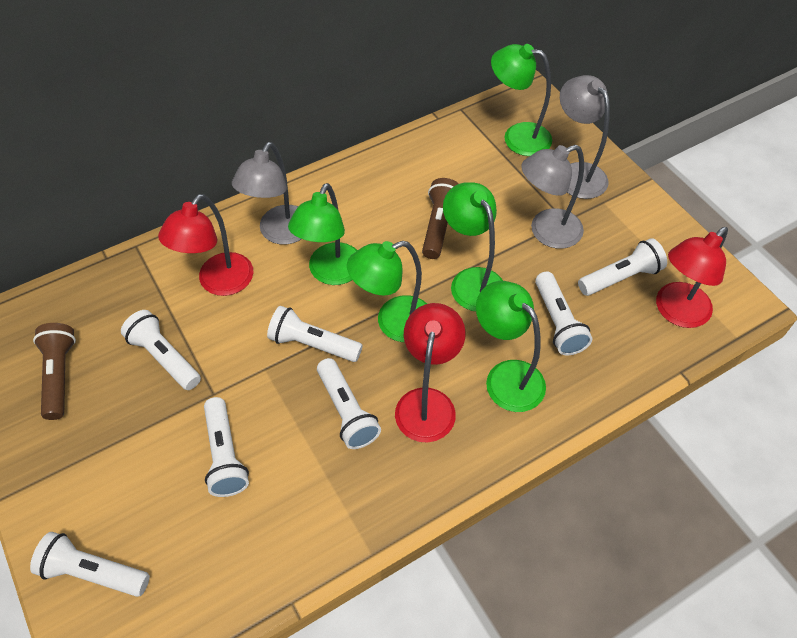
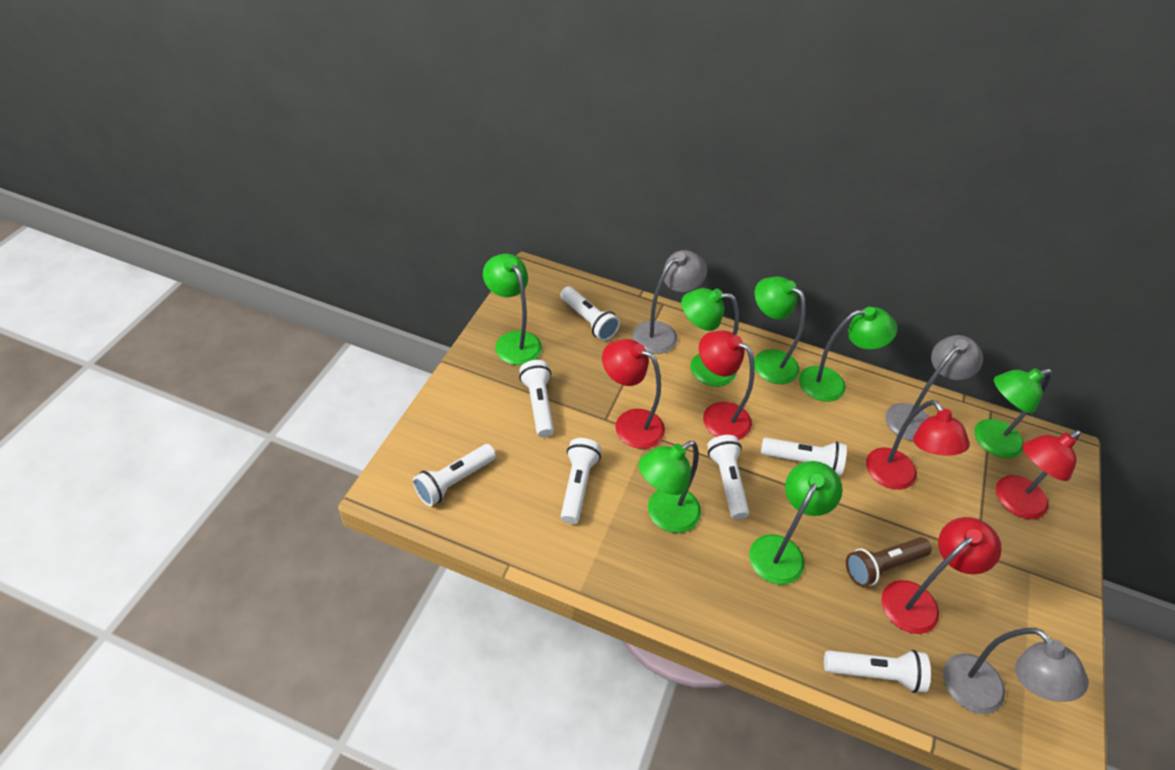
brown flashlight: 2 -> 1
green lamp: 5 -> 7
red lamp: 3 -> 5

